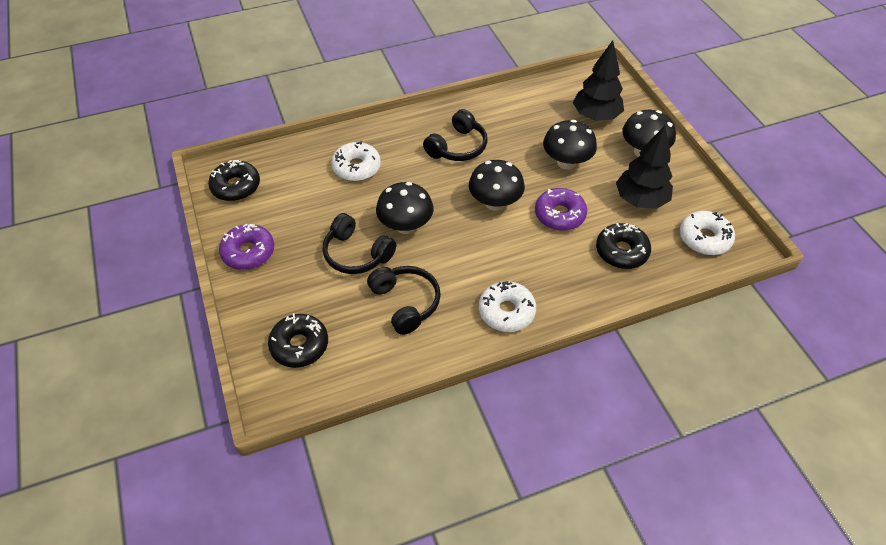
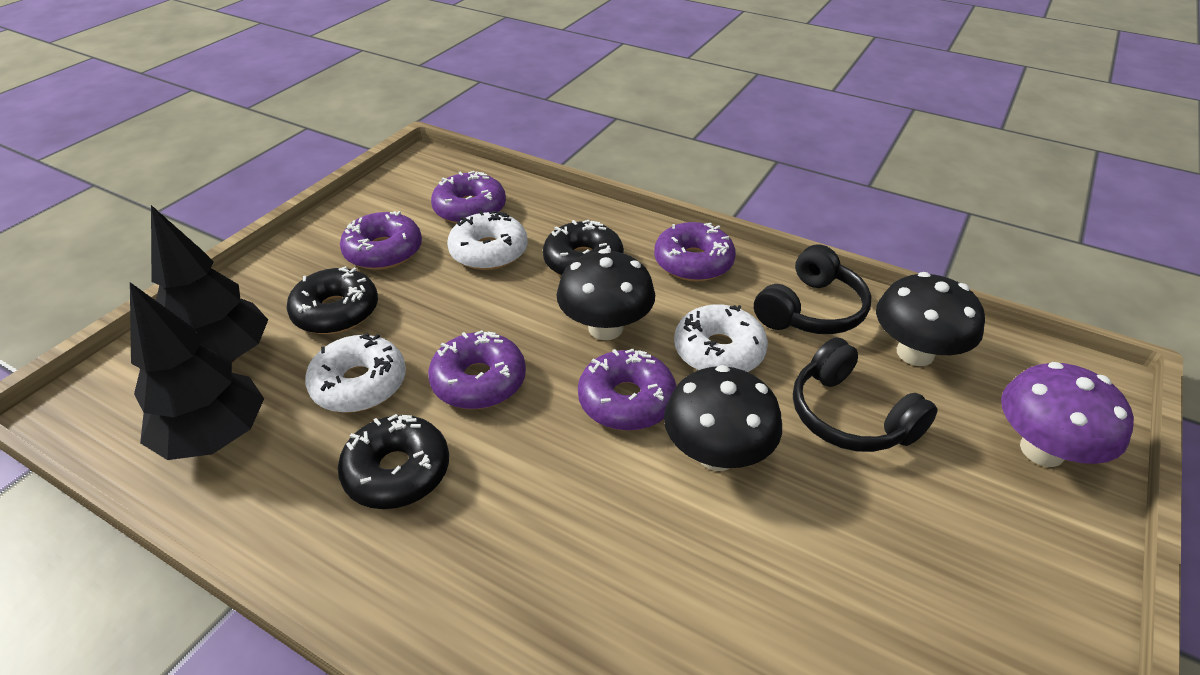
black headphones: 3 -> 2
black mushroom: 4 -> 3
purple donut: 2 -> 5
purple mushroom: 0 -> 1

